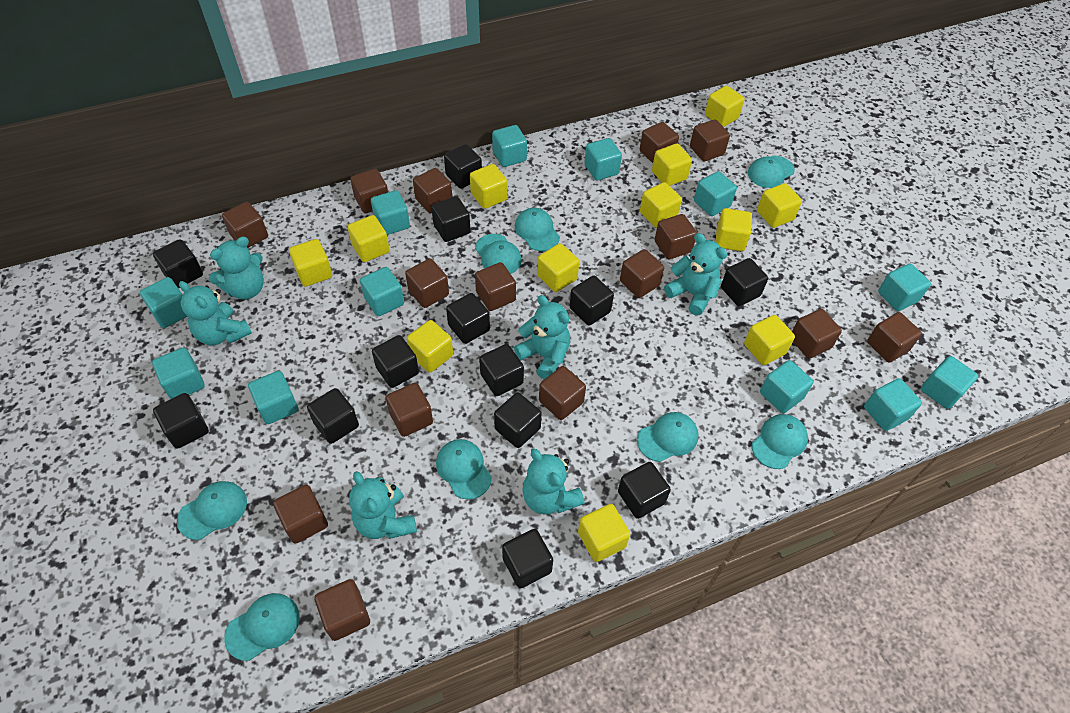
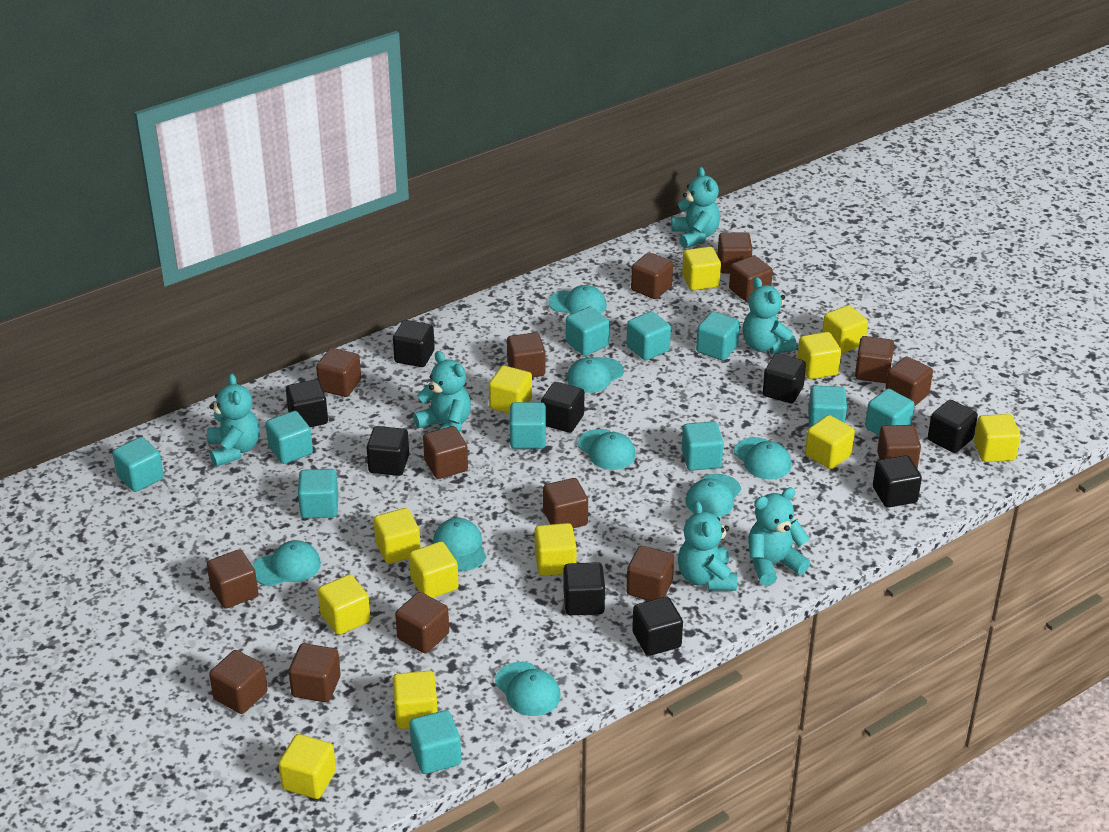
black cube: 13 -> 9
turquoise cube: 12 -> 11

